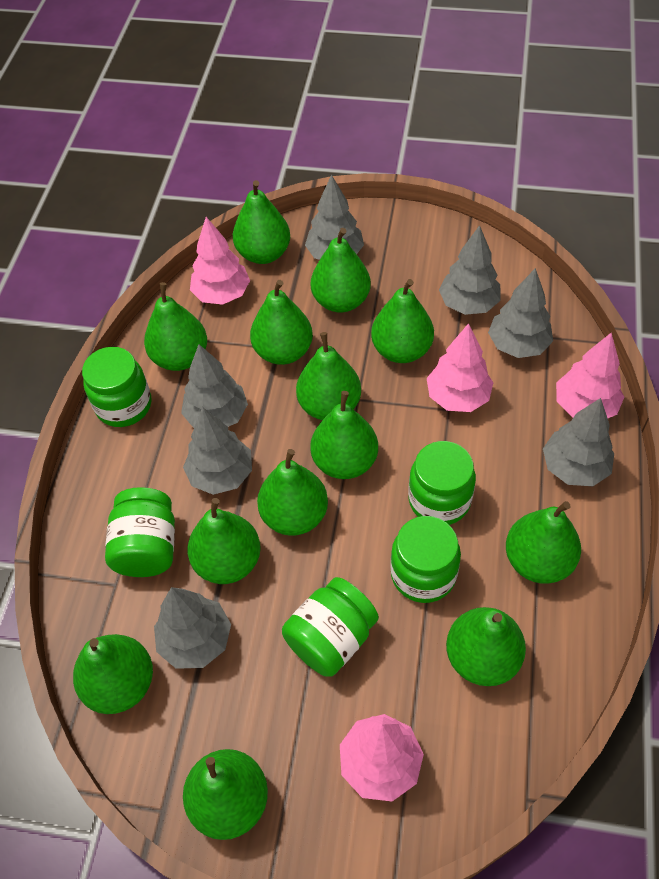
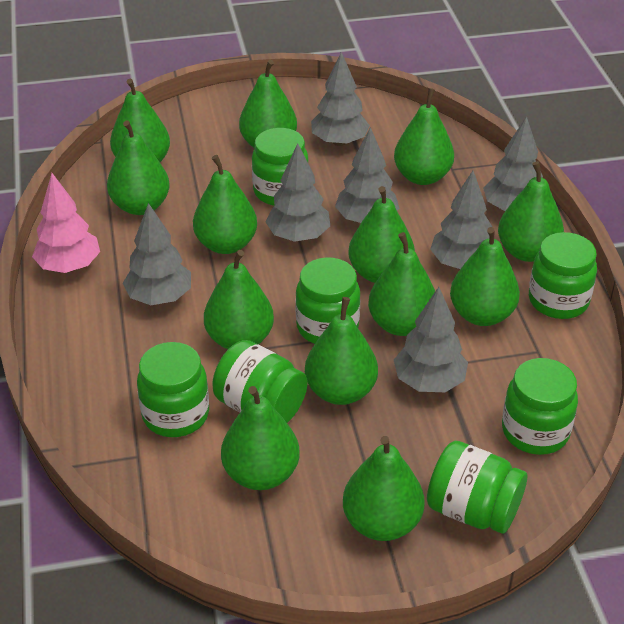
green jar: 5 -> 7
pink tree: 4 -> 1

